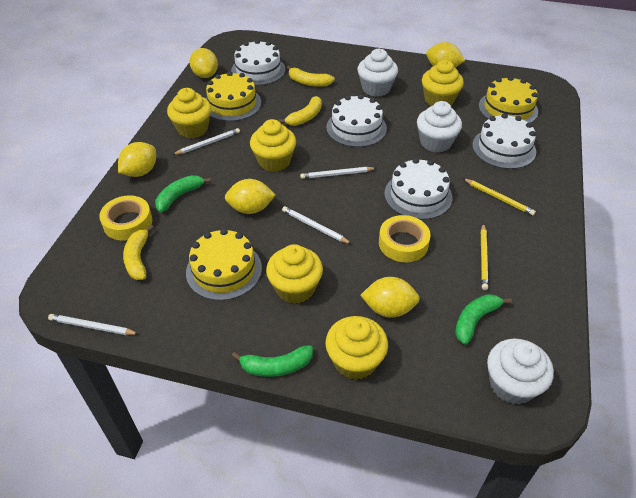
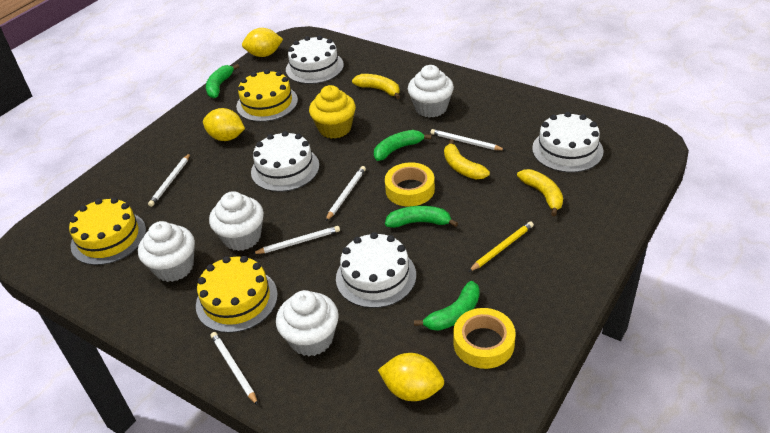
green banana: 3 -> 4
white cupcake: 3 -> 4
white pencil: 4 -> 5
yellow cupcake: 5 -> 1
yellow lemon: 5 -> 3
yellow pencil: 2 -> 1

